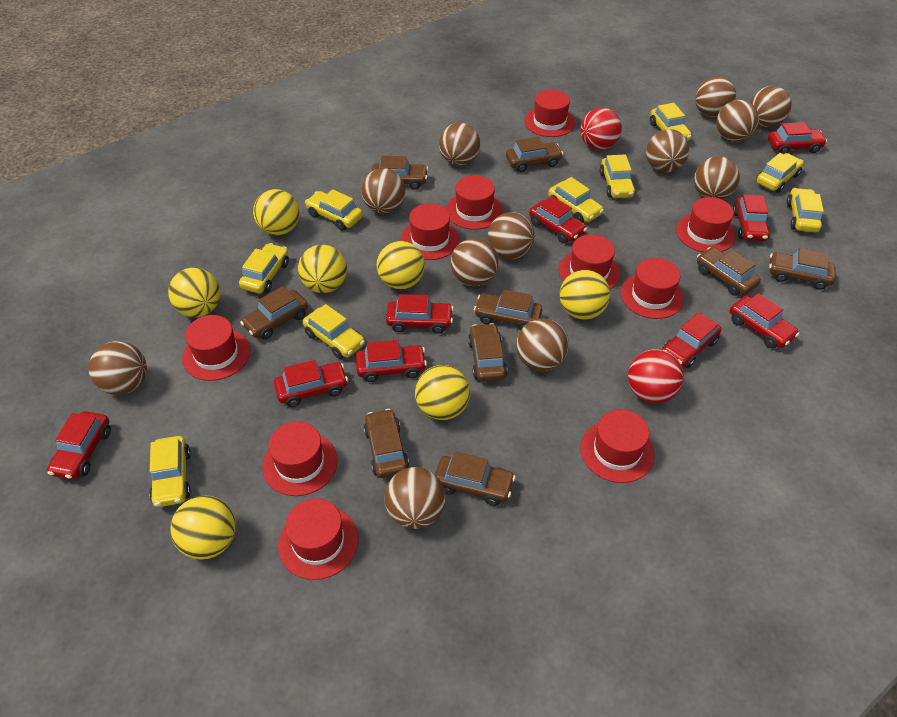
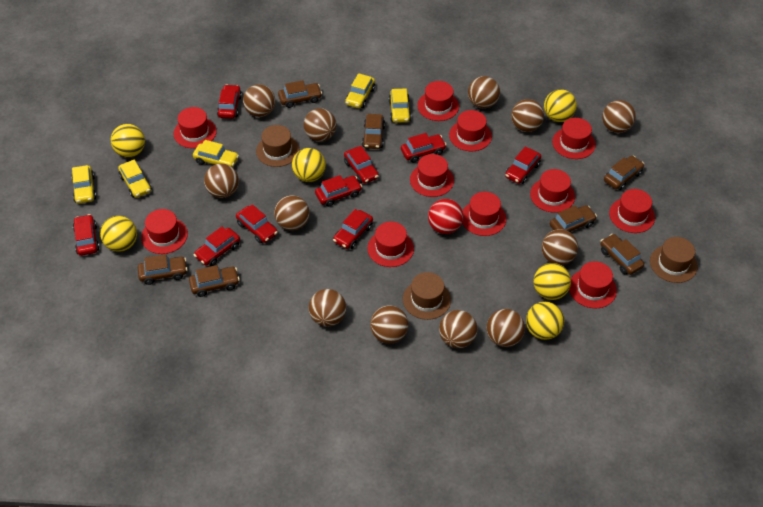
brown car: 9 -> 7
brown hat: 0 -> 3
red ball: 2 -> 1
red hat: 10 -> 11
yellow ball: 7 -> 6
yellow car: 9 -> 5

